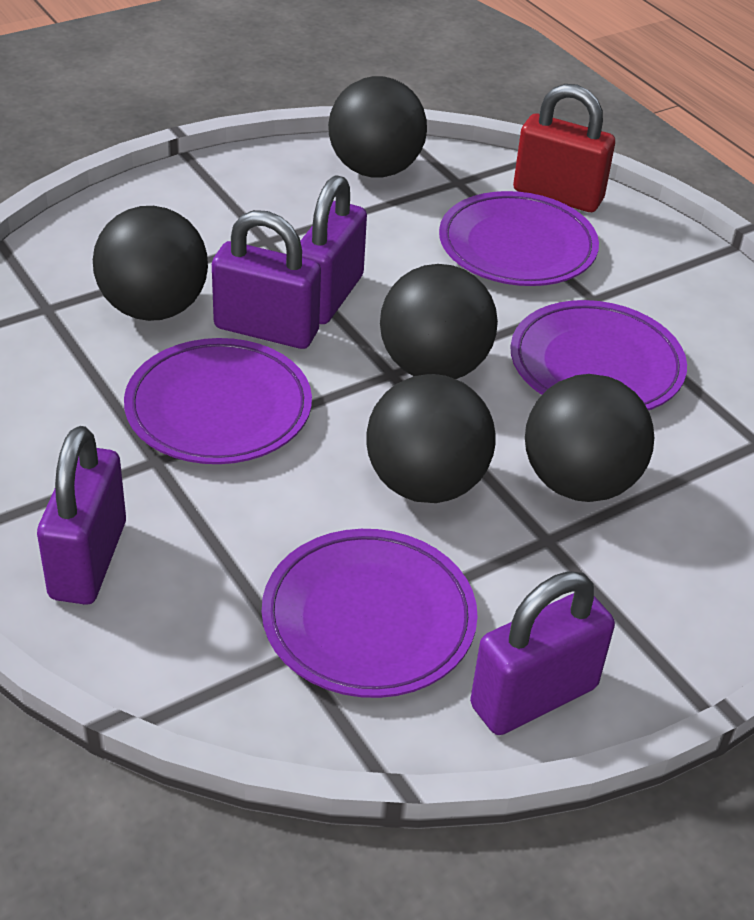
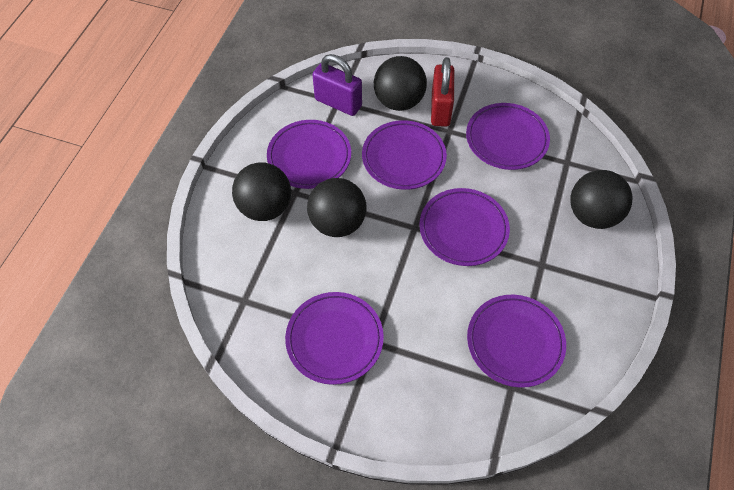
black ball: 5 -> 4
purple padlock: 4 -> 1
purple plate: 4 -> 6

